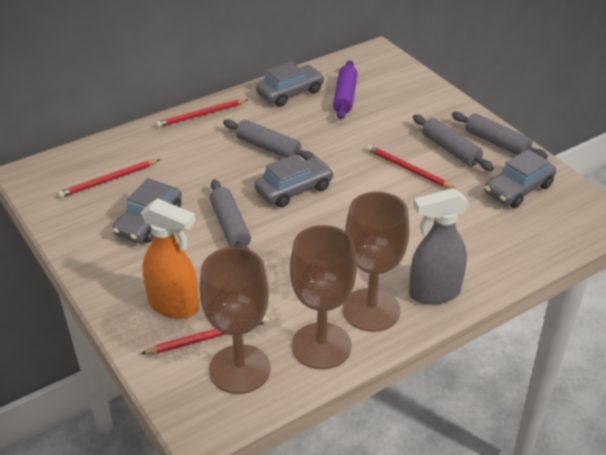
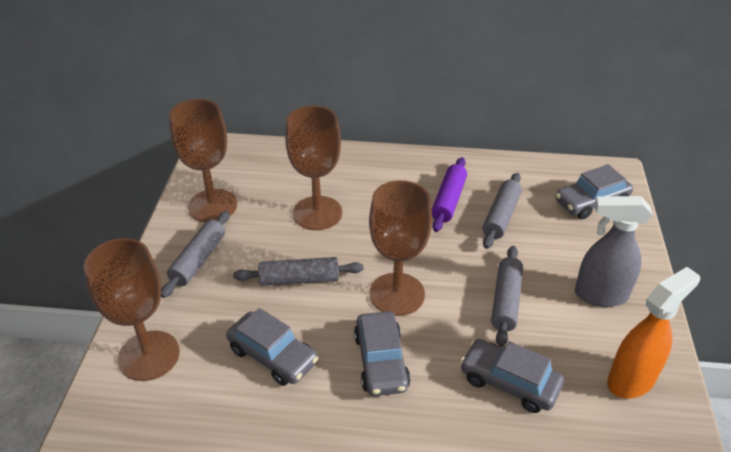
brown goblet: 3 -> 4
red pencil: 4 -> 0

